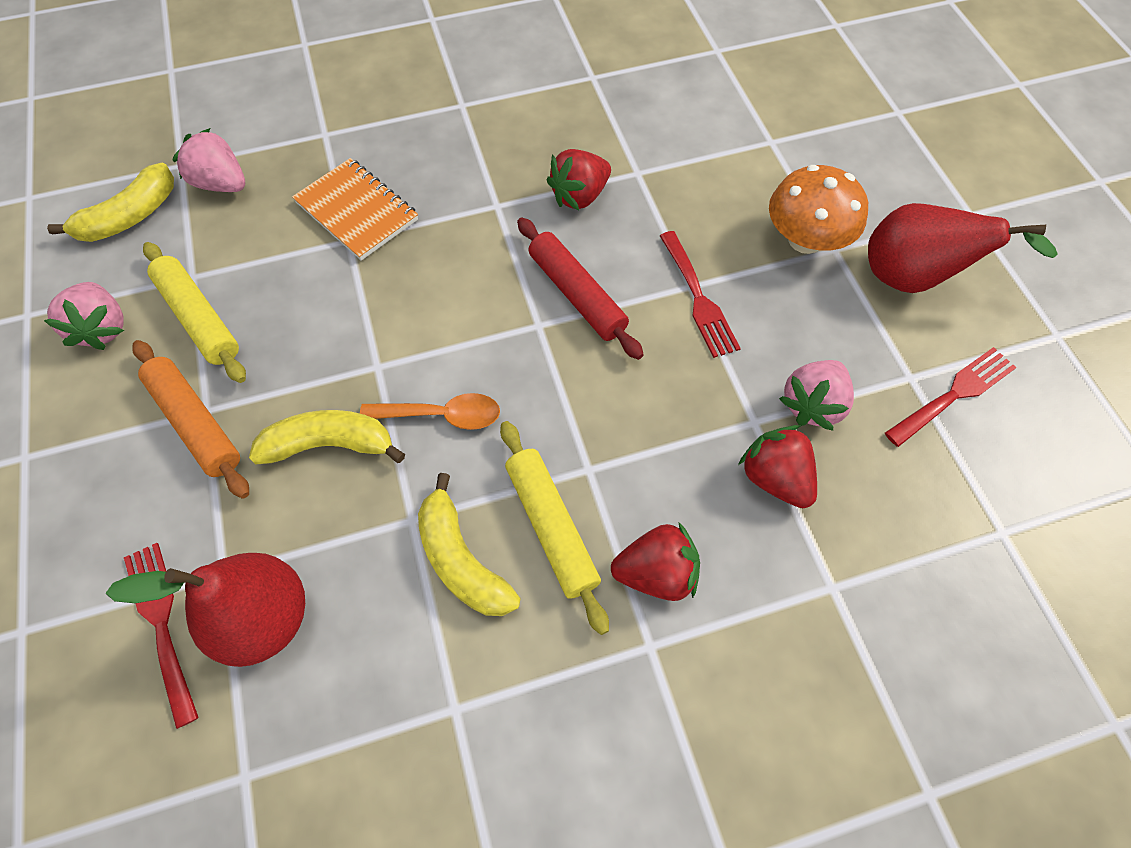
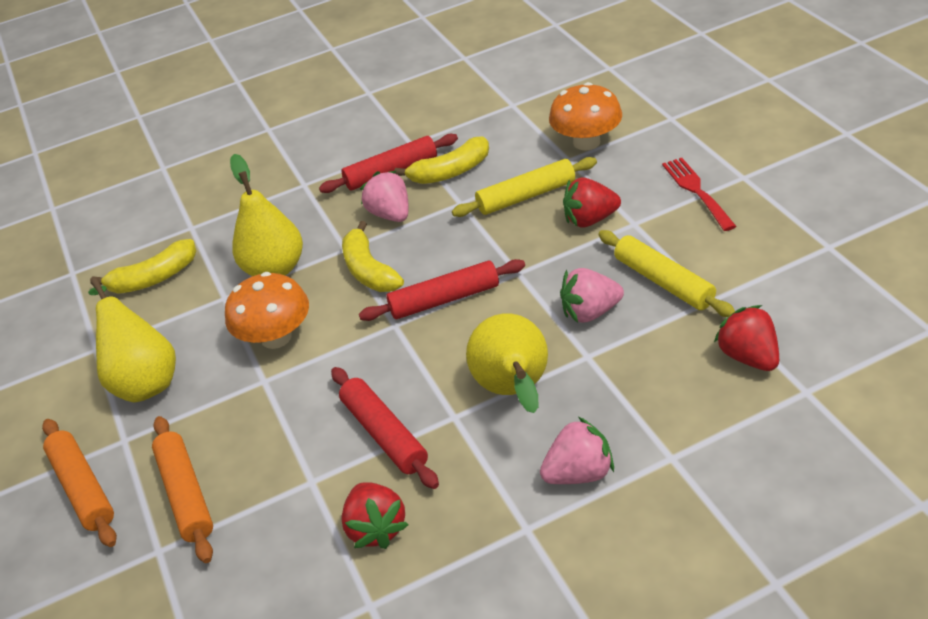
orange mushroom: 1 -> 2
orange notebook: 1 -> 0
orange rolling pin: 1 -> 2
orange spoon: 1 -> 0
red fork: 3 -> 1
red pear: 2 -> 0
red rolling pin: 1 -> 3
yellow pear: 0 -> 3

